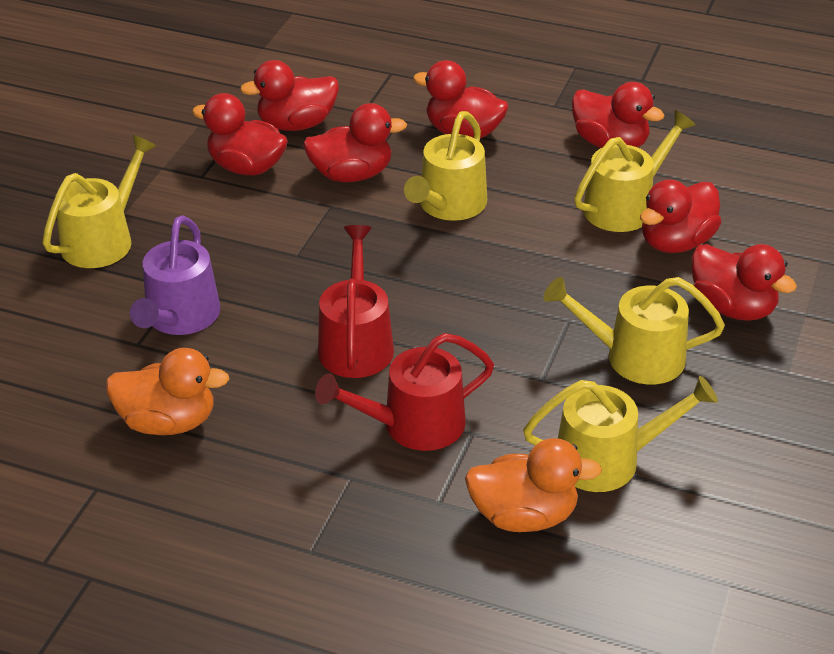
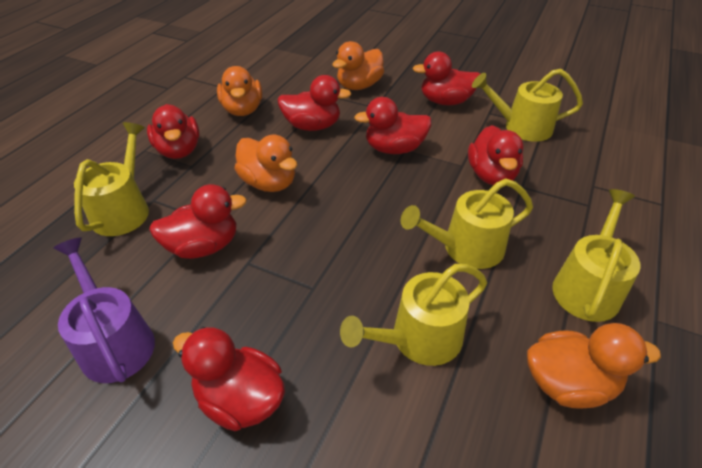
orange duck: 2 -> 4
red watering can: 2 -> 0

